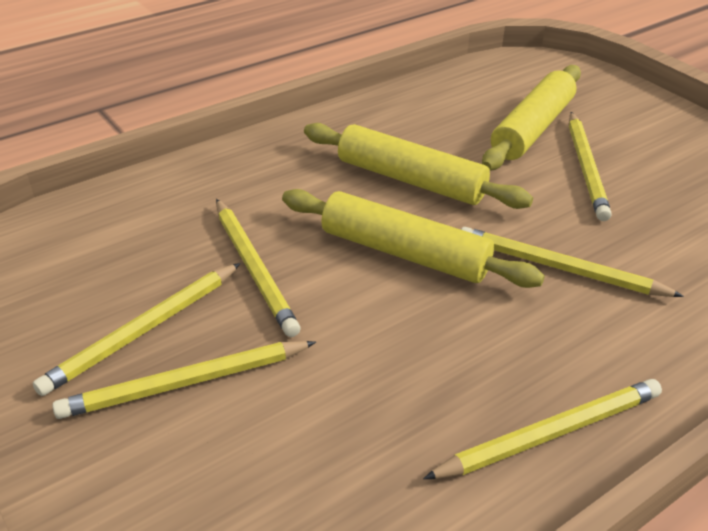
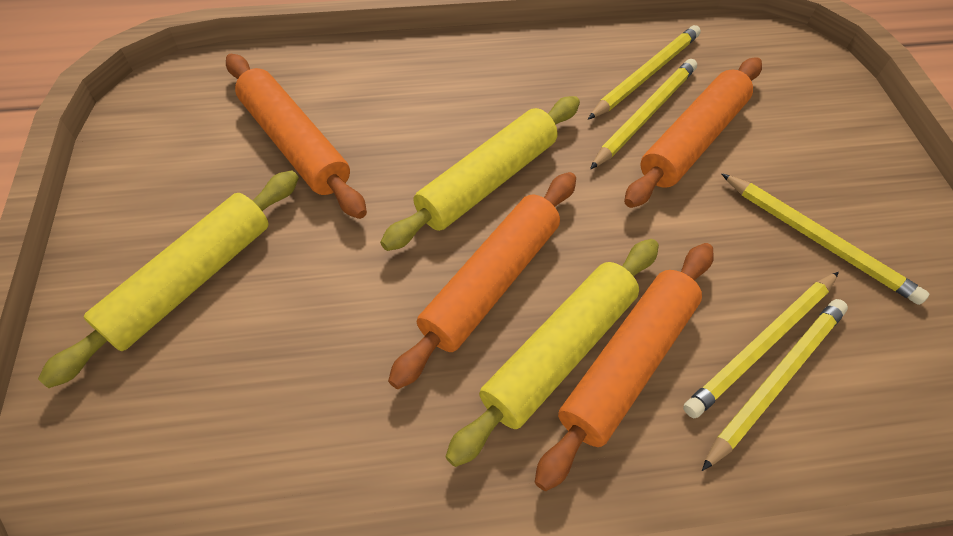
orange rolling pin: 0 -> 4
yellow pencil: 6 -> 5

